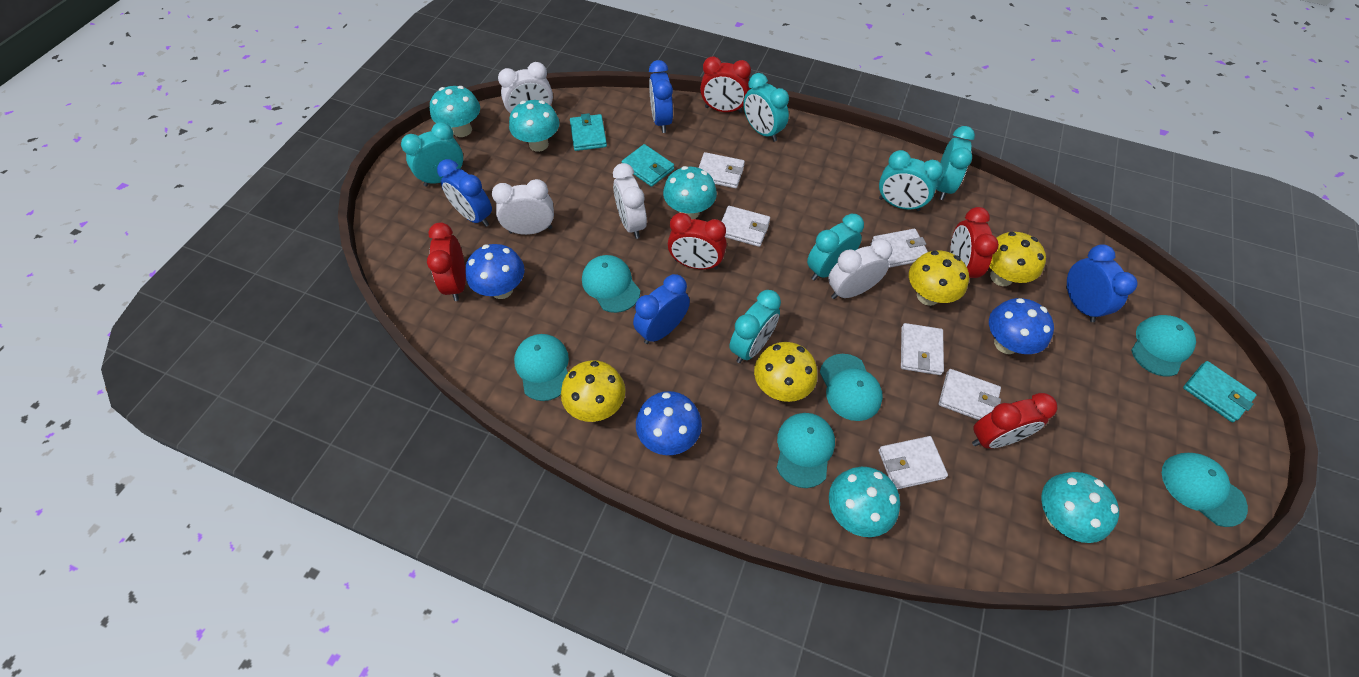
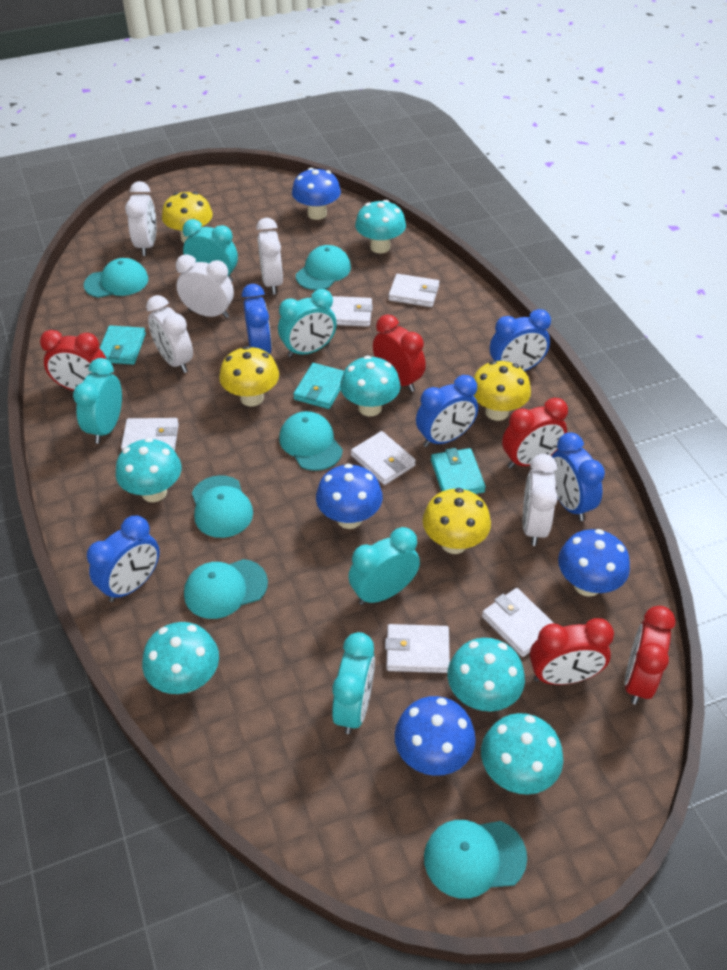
blue clock: 4 -> 5
blue mushroom: 3 -> 4
turquoise clock: 6 -> 5
turquoise mushroom: 5 -> 6
white clock: 4 -> 5

